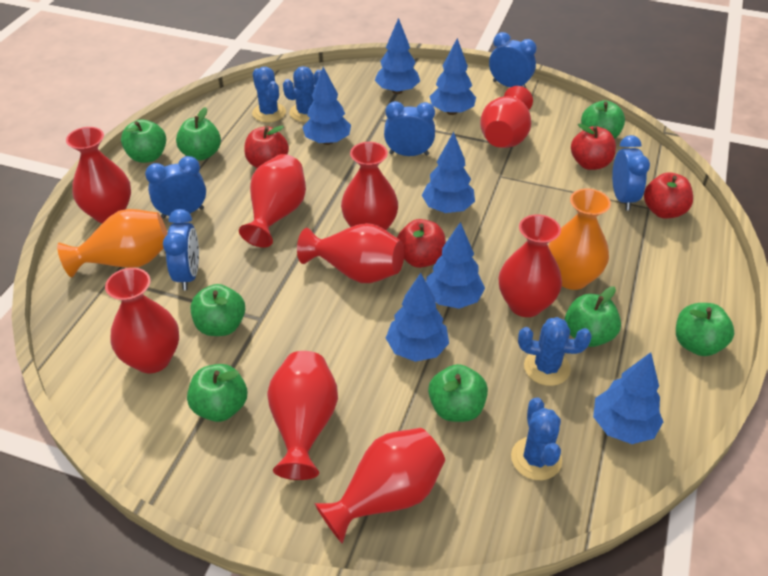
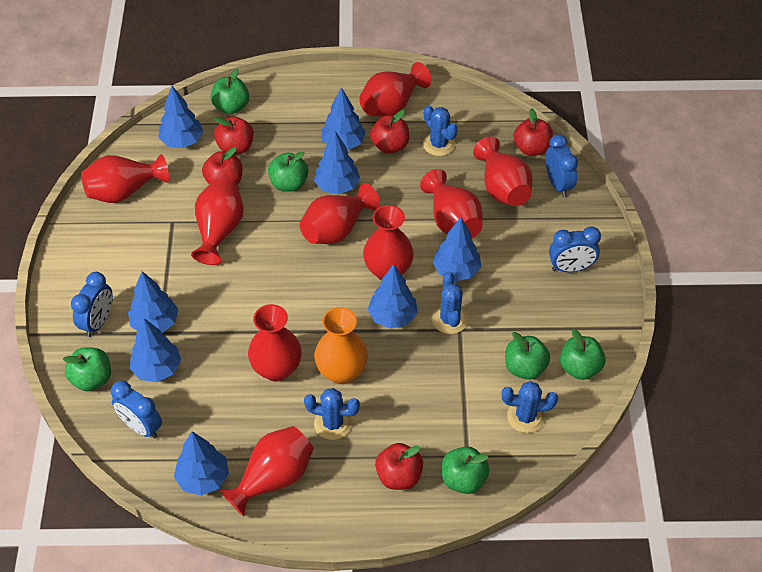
blue clock: 5 -> 4
blue tree: 7 -> 8
green apple: 8 -> 6
orange vase: 2 -> 1
red apple: 4 -> 5

